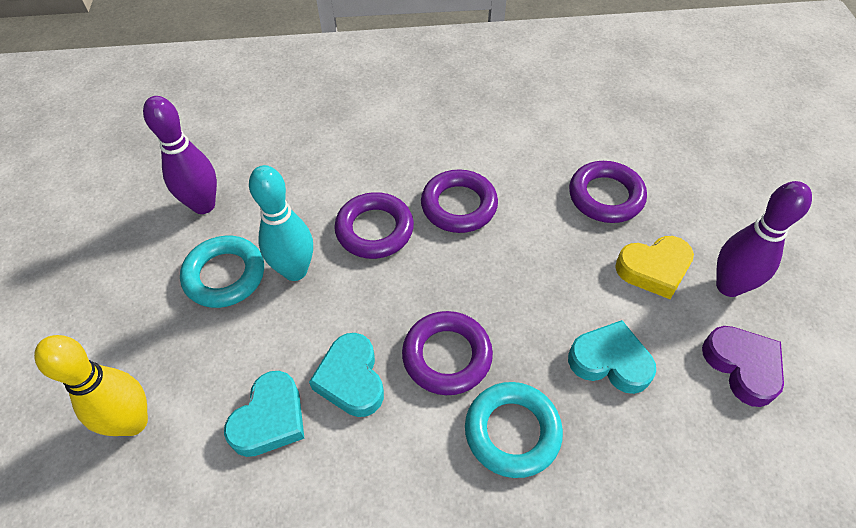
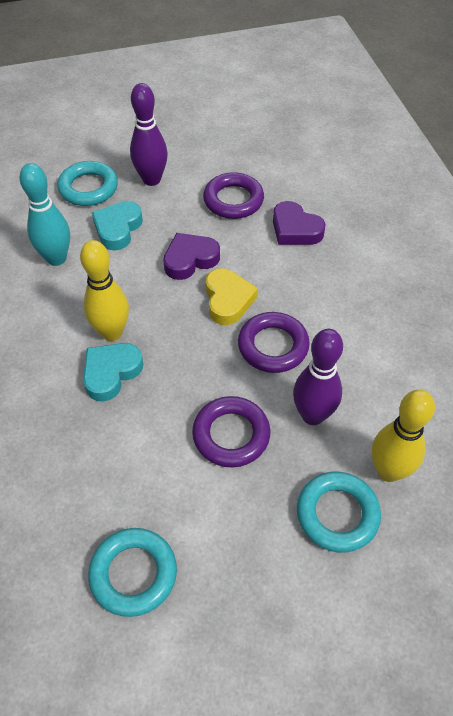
purple heart: 1 -> 2
purple ring: 4 -> 3
turquoise heart: 3 -> 2
turquoise ring: 2 -> 3
yellow bowling pin: 1 -> 2

